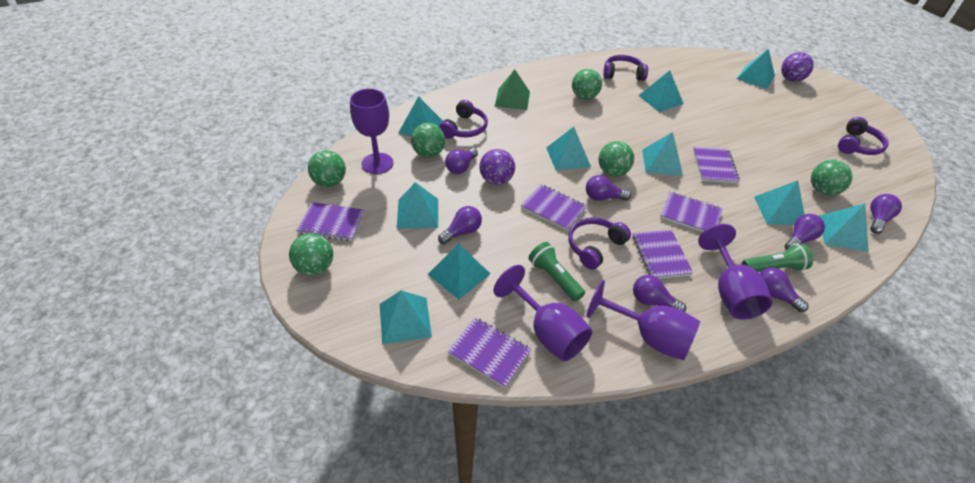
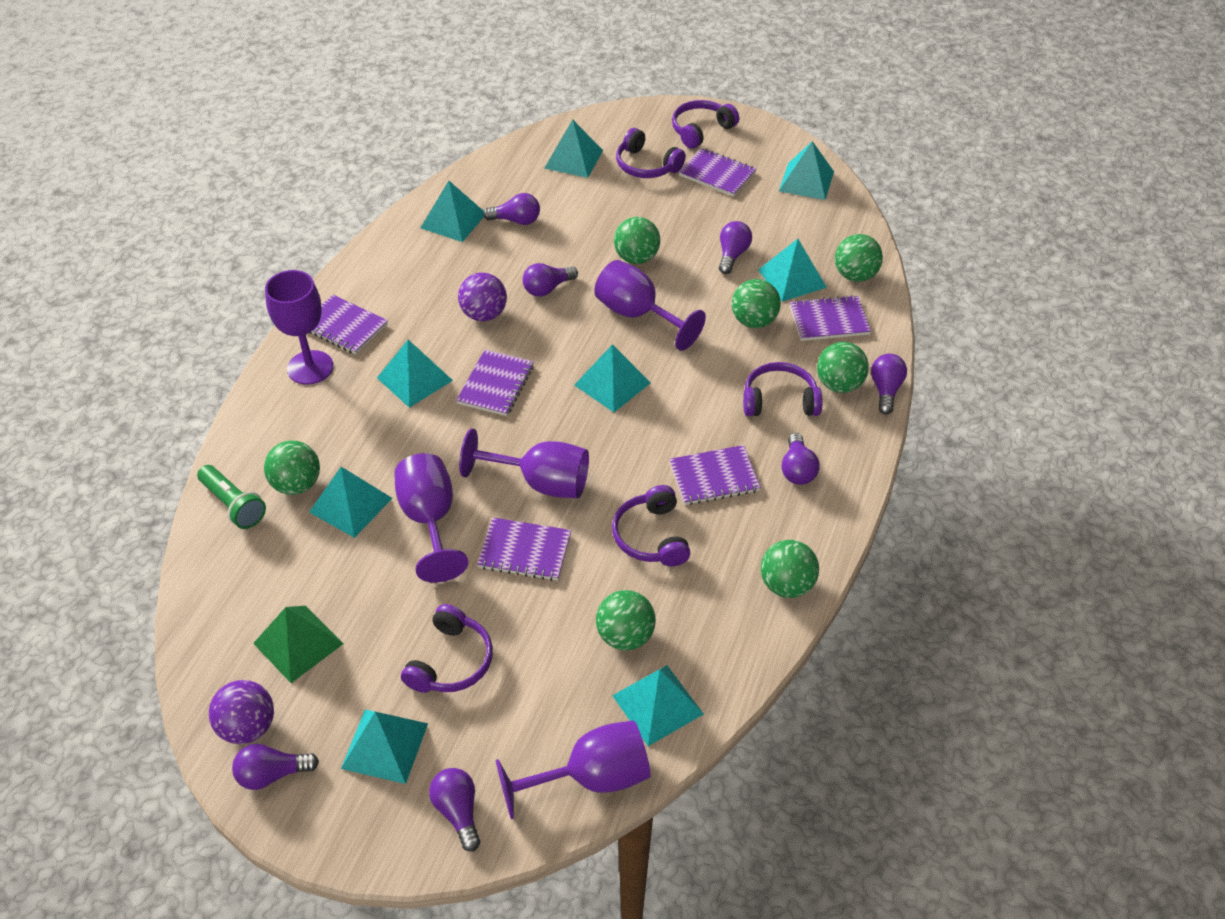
green ball: 6 -> 7
green flashlight: 2 -> 1
purple goblet: 4 -> 5
purple headphones: 4 -> 5
turquoise pyramid: 10 -> 9

